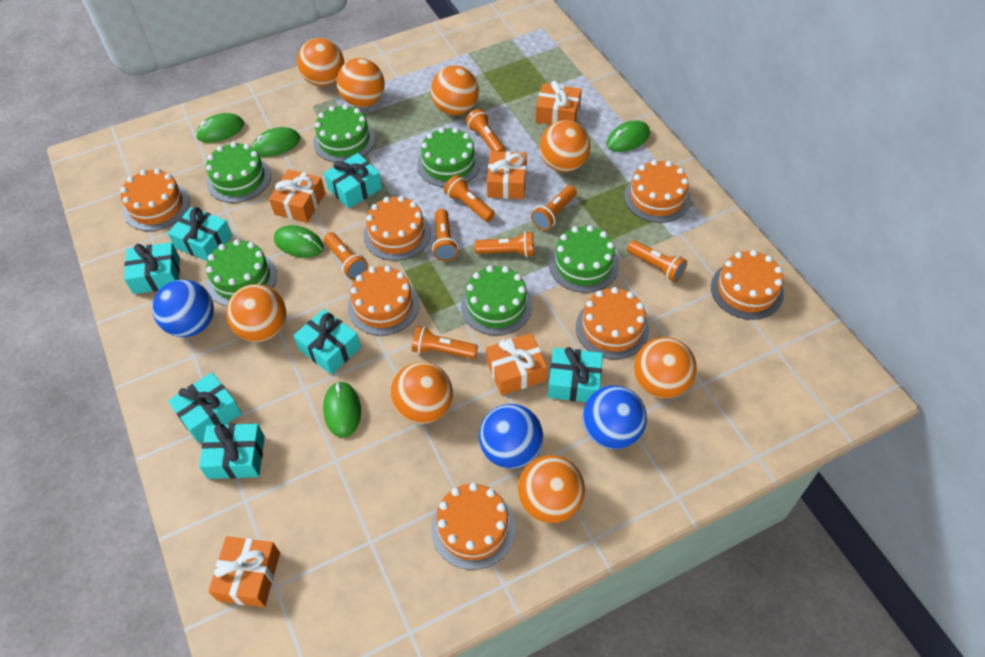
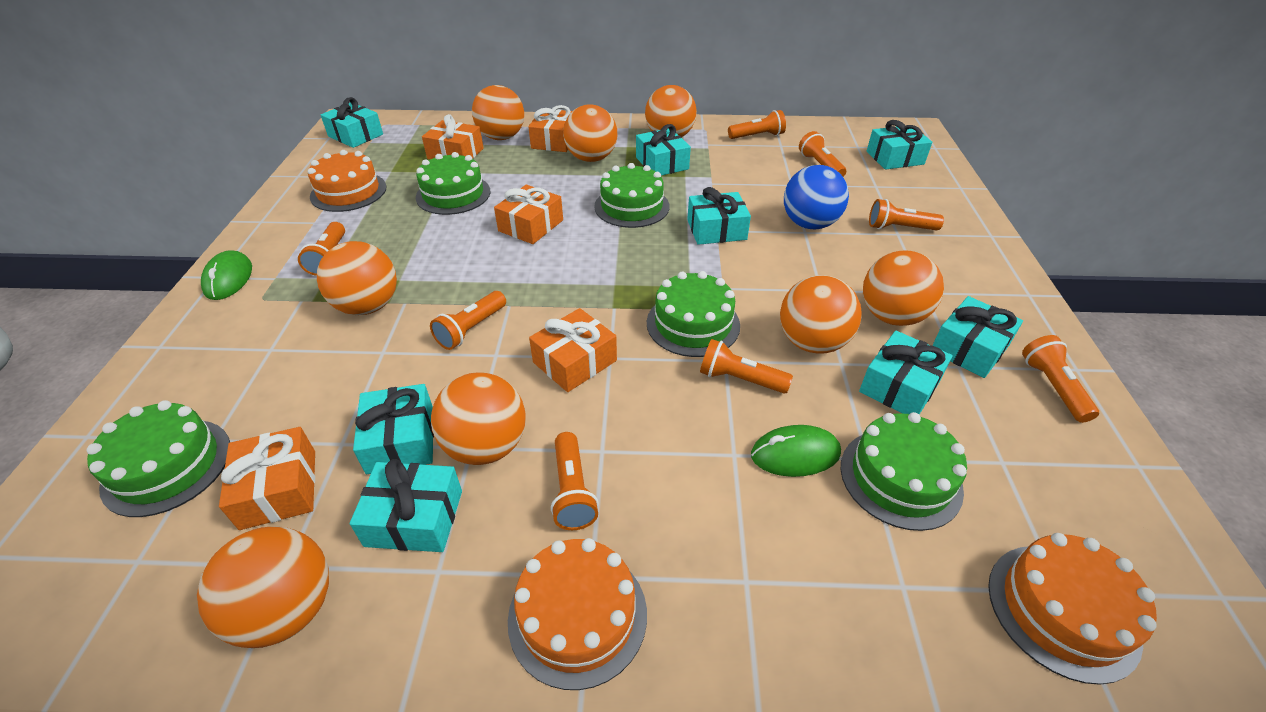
blue ball: 3 -> 1
green cake: 6 -> 5
green mouse: 5 -> 2
orange cake: 7 -> 3
turquoise gift: 7 -> 8

